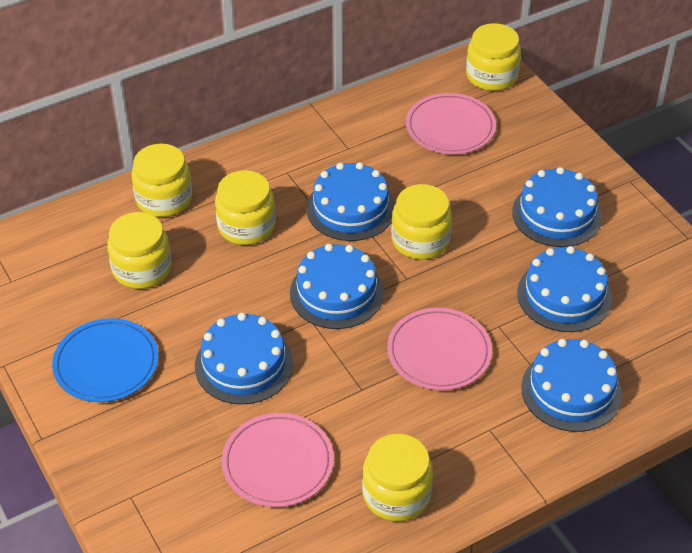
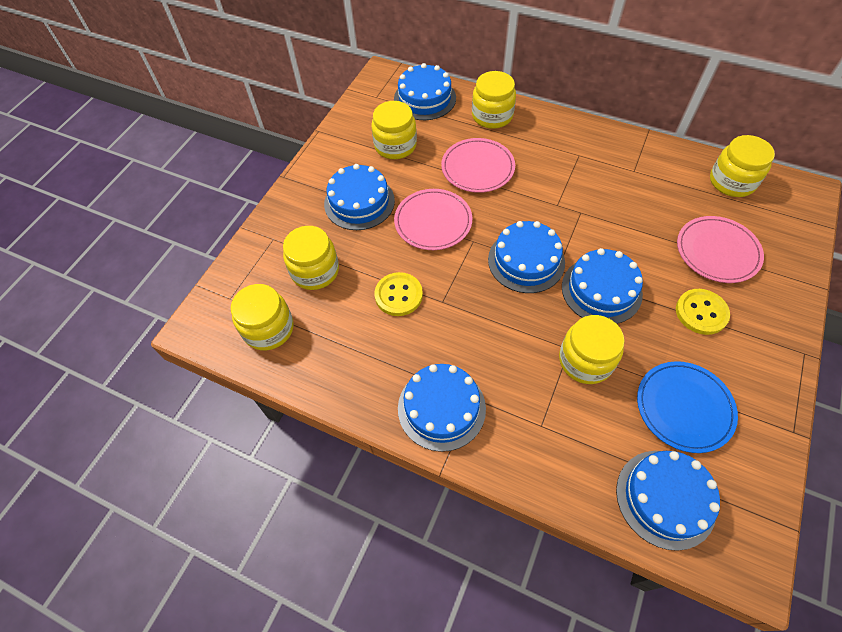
yellow button: 0 -> 2

